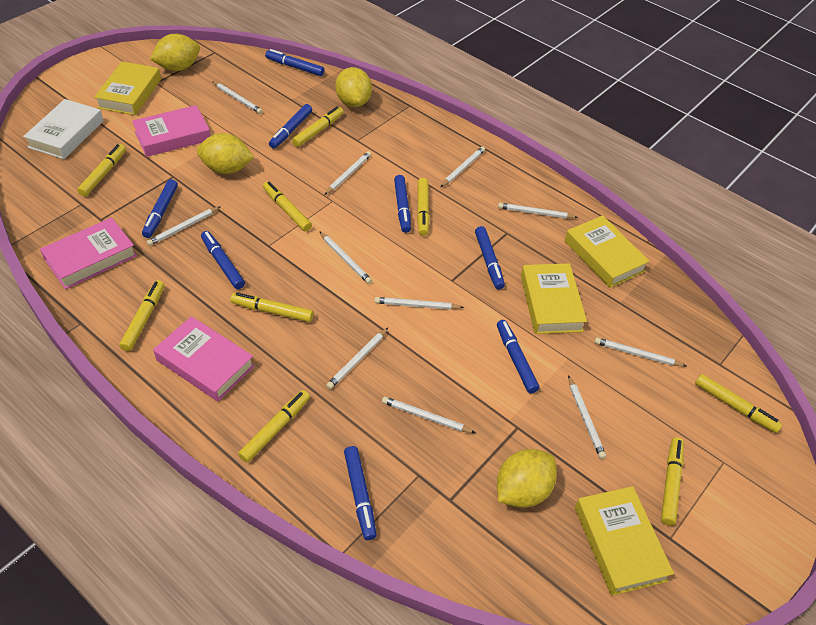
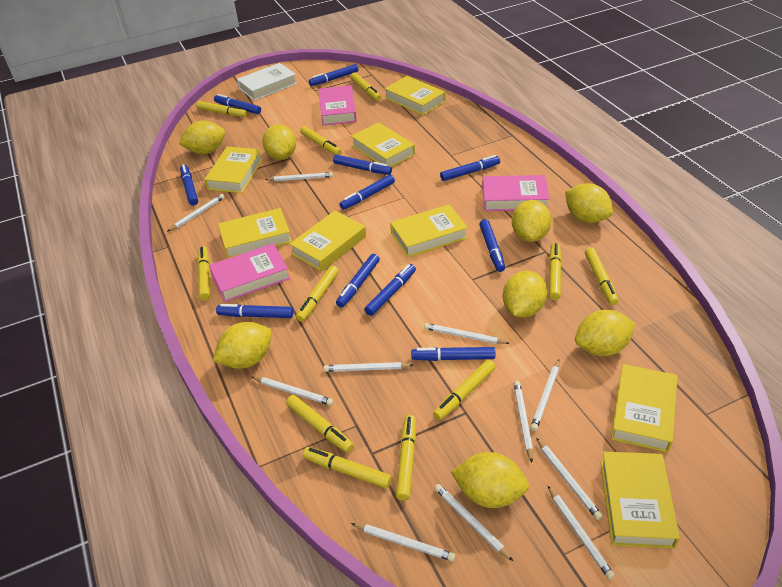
blue marker: 8 -> 11
yellow book: 4 -> 8
yellow lemon: 4 -> 8
yellow marker: 9 -> 11

